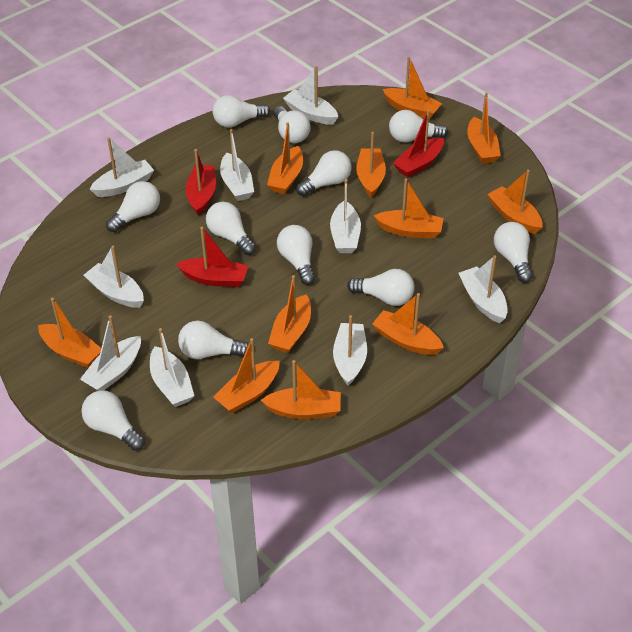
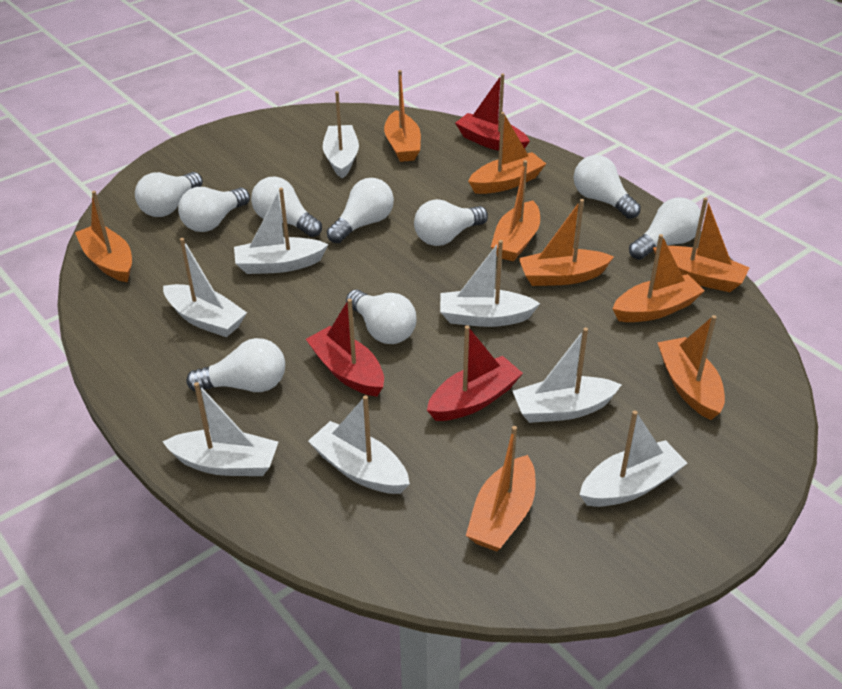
orange boat: 11 -> 9
white boat: 9 -> 8
white light bulb: 11 -> 9

